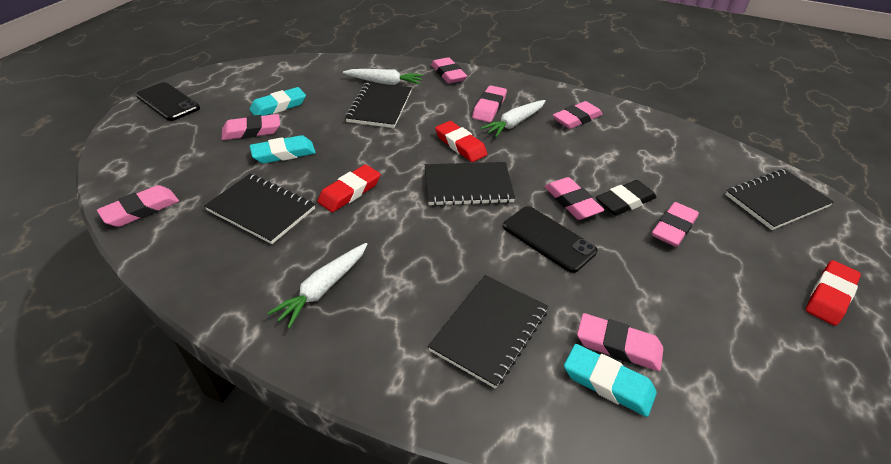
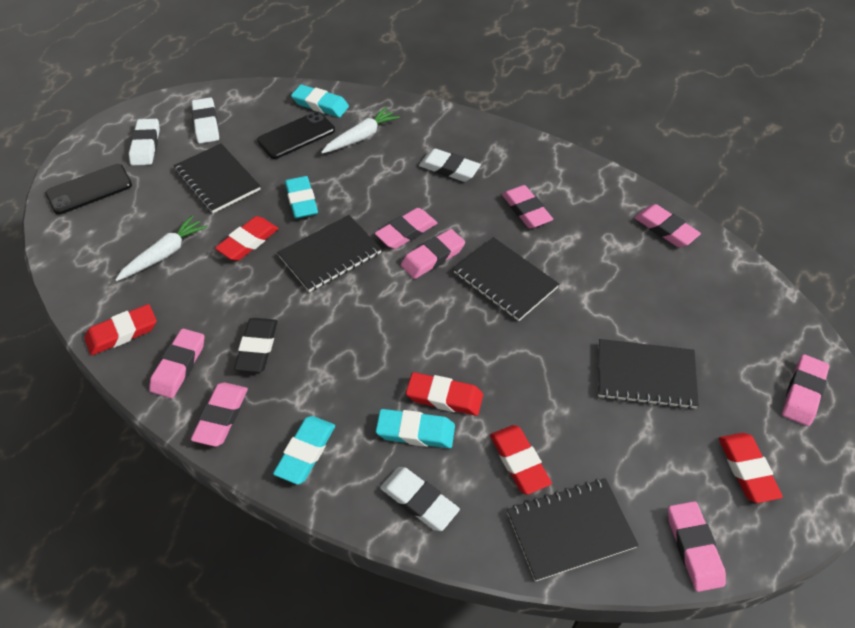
red eraser: 3 -> 5
turquoise eraser: 3 -> 4
white carrot: 3 -> 2
white eraser: 0 -> 4

